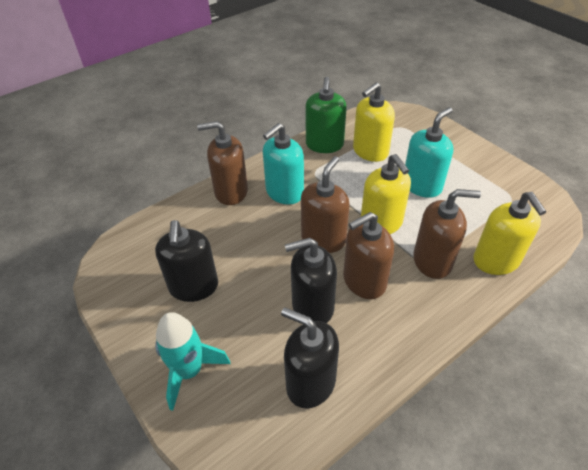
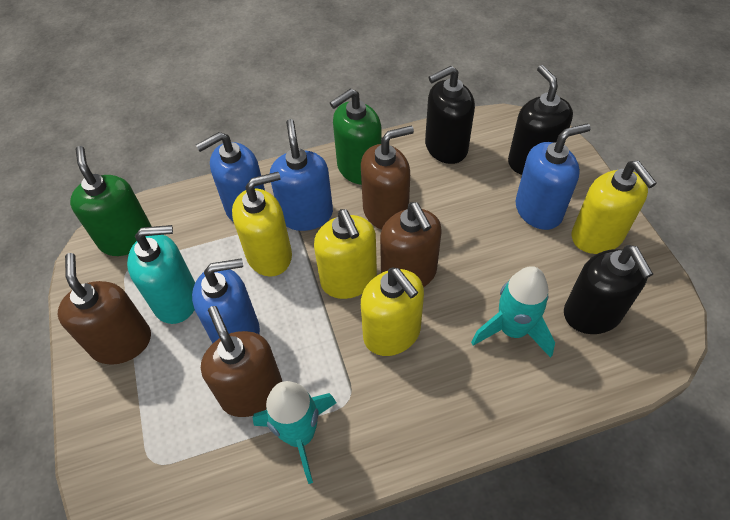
blue soap dispenser: 0 -> 4
green soap dispenser: 1 -> 2
turquoise rocket: 1 -> 2
turquoise soap dispenser: 2 -> 1
yellow soap dispenser: 3 -> 4

